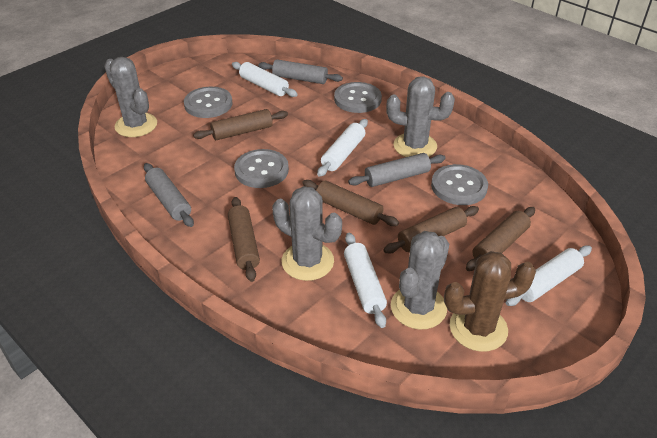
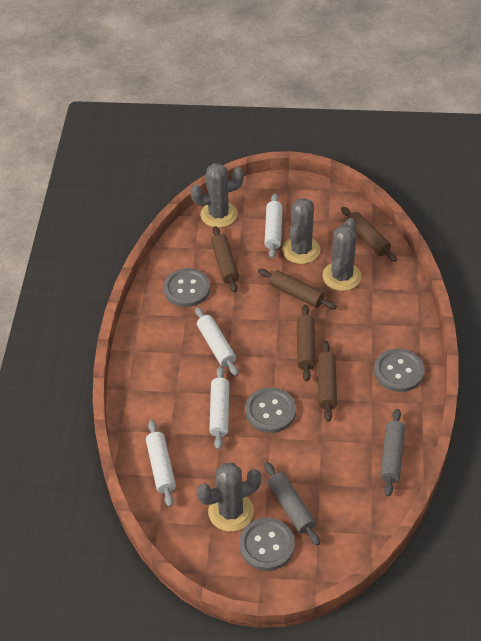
brown cactus: 1 -> 0
grey rolling pin: 3 -> 2

